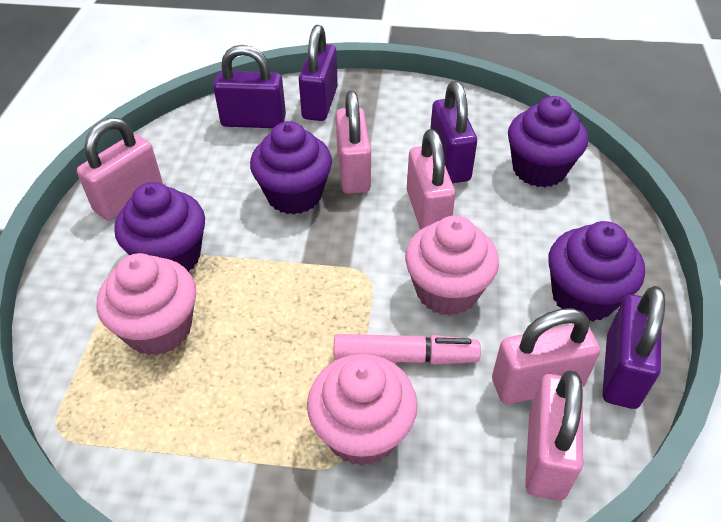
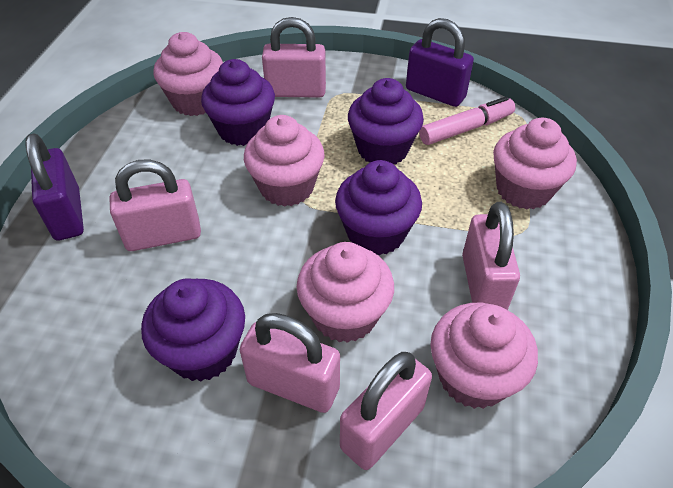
pink cupcake: 3 -> 5
purple padlock: 4 -> 2

